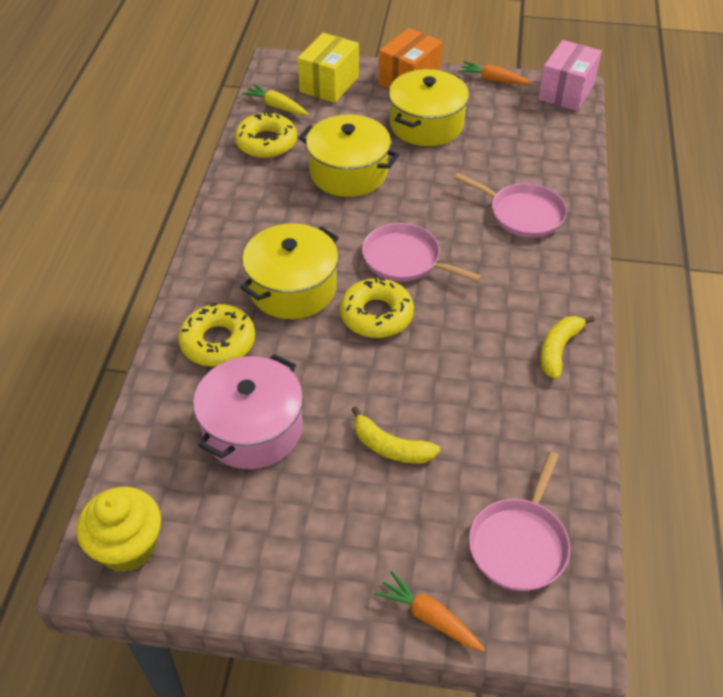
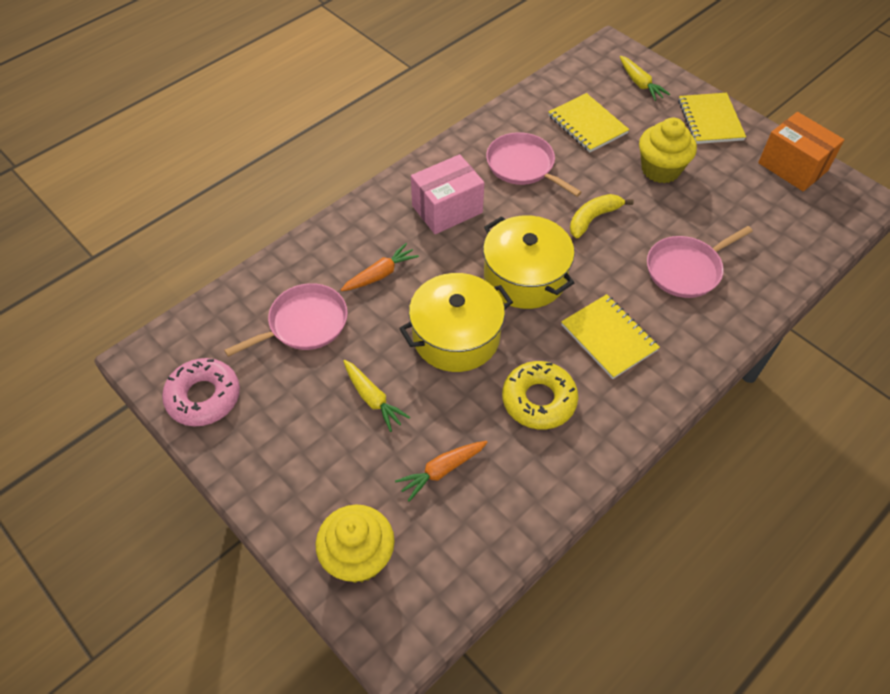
pink donut: 0 -> 1
pink pot: 1 -> 0
yellow banana: 2 -> 1
yellow box: 1 -> 0
yellow carrot: 1 -> 2
yellow cupcake: 1 -> 2
yellow donut: 3 -> 1
yellow notebook: 0 -> 3
yellow pot: 3 -> 2

